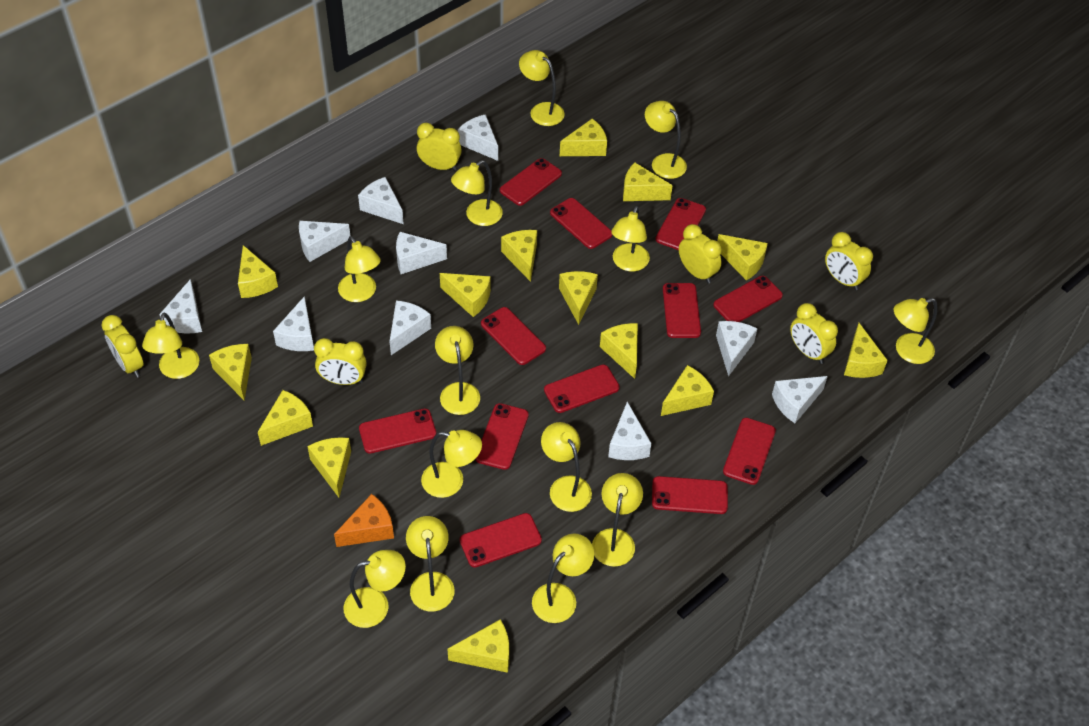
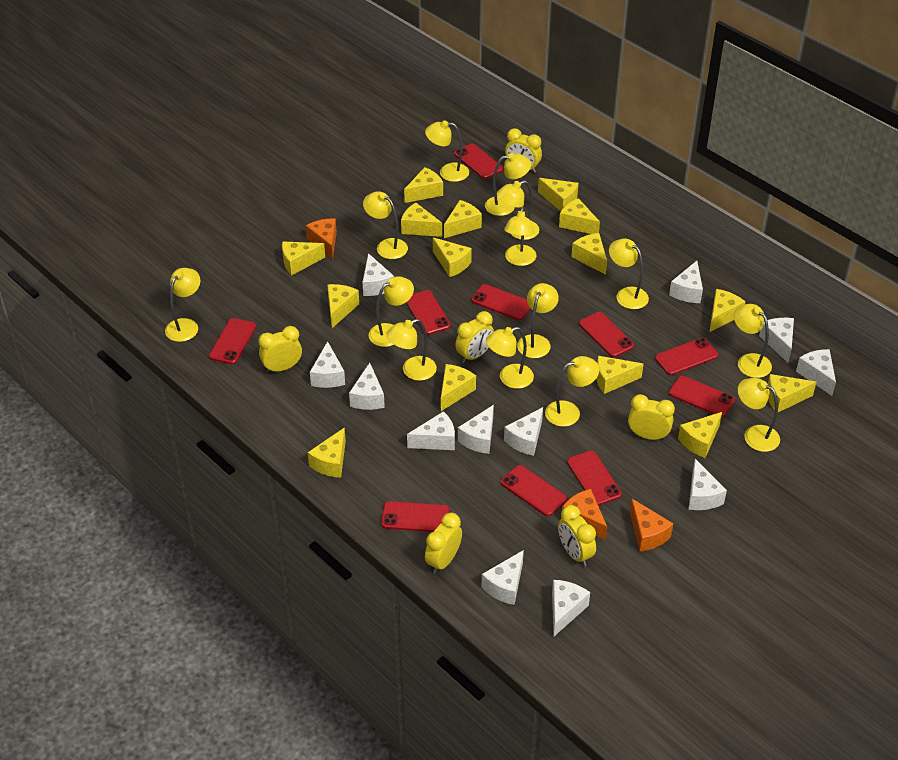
orange cheese: 1 -> 3
red phone: 12 -> 10
white cheese: 10 -> 12
yellow cheese: 14 -> 15

